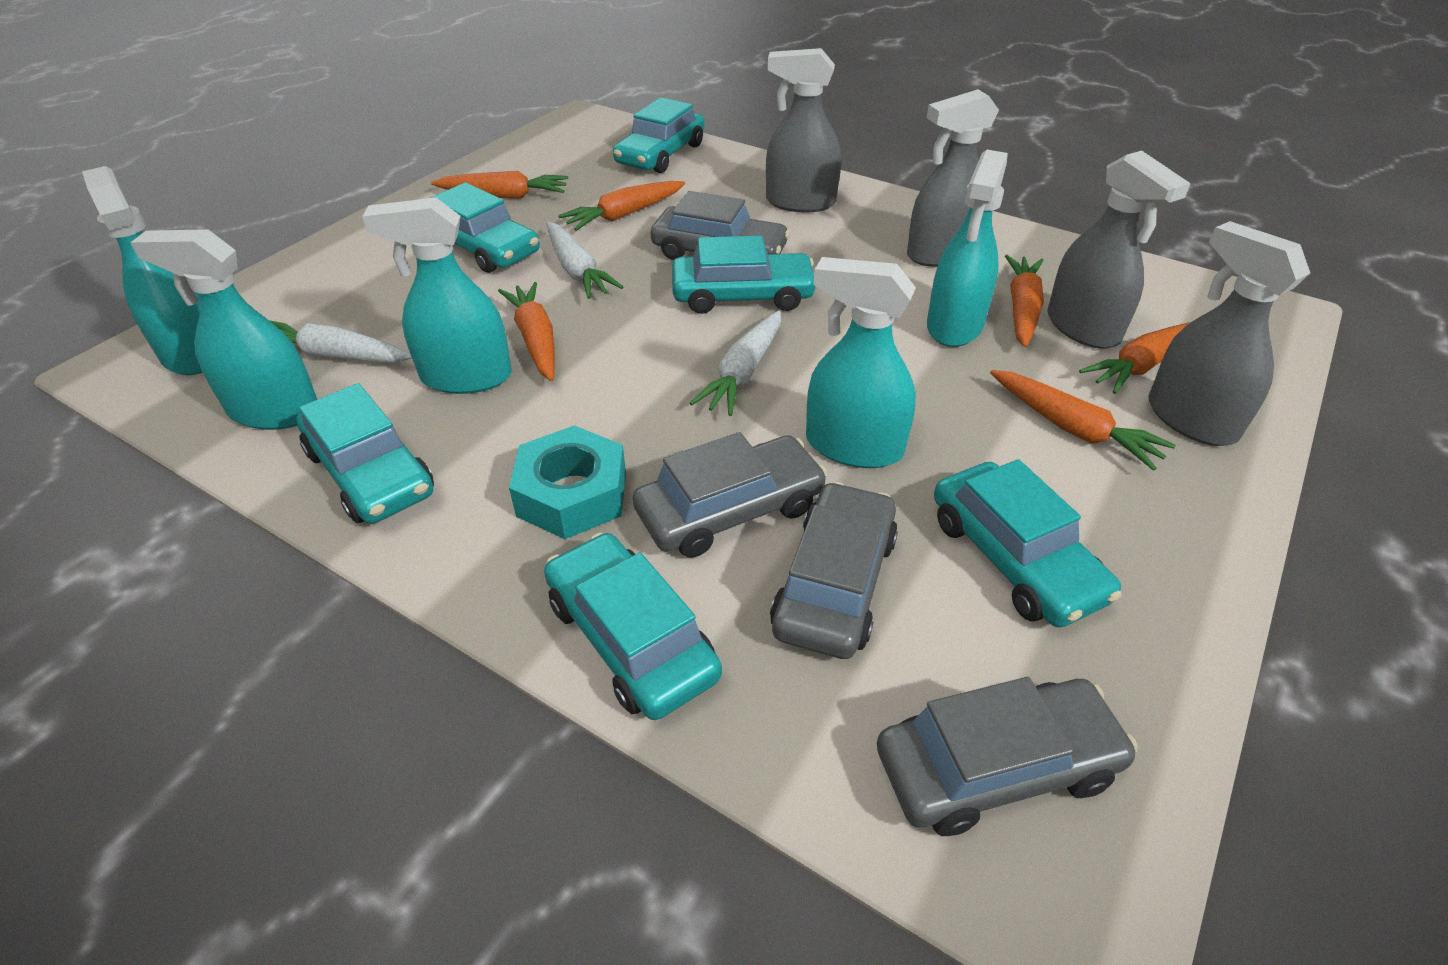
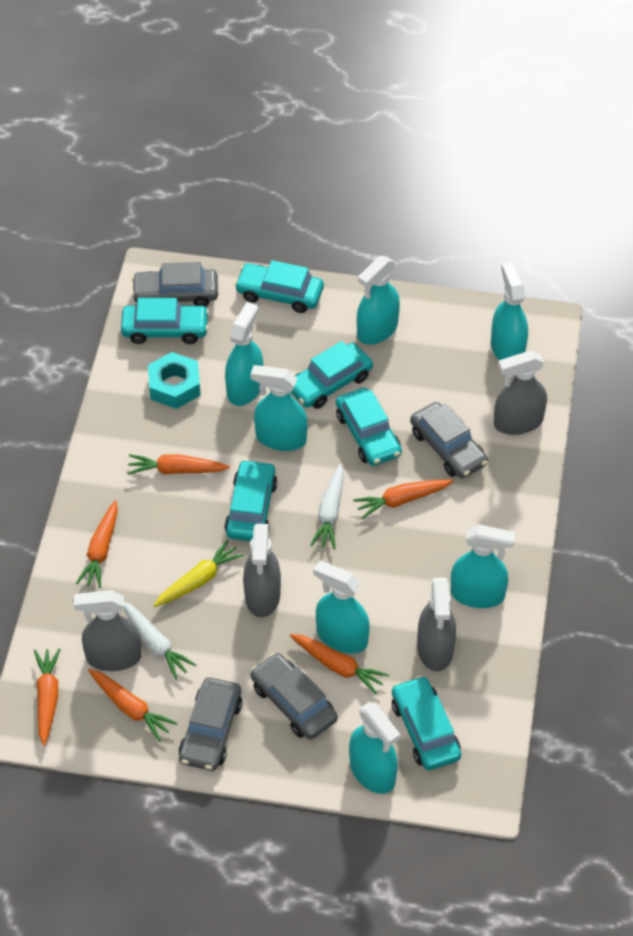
turquoise spray bottle: 5 -> 7
white carrot: 3 -> 2
yellow carrot: 0 -> 1

